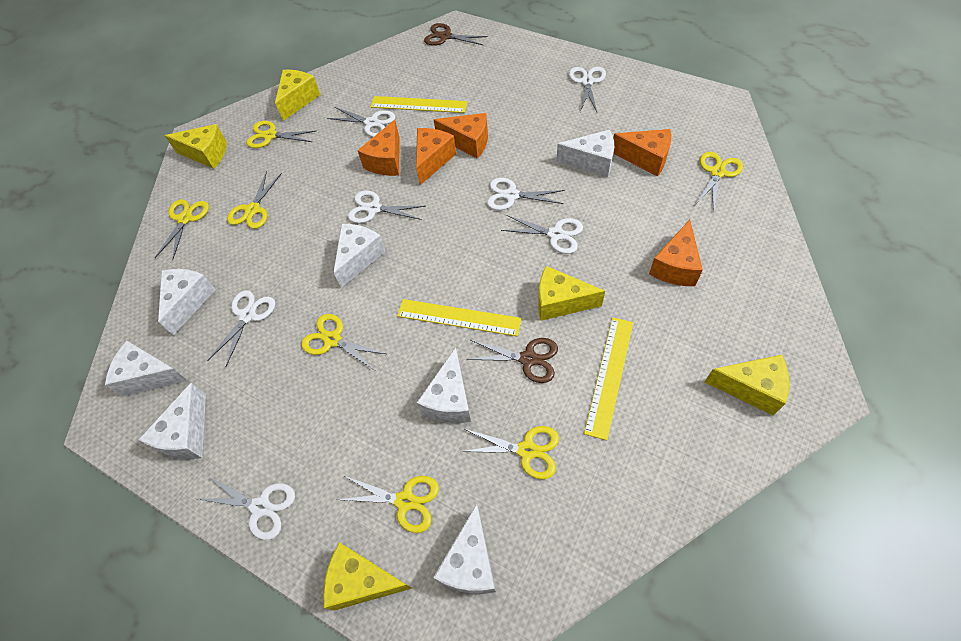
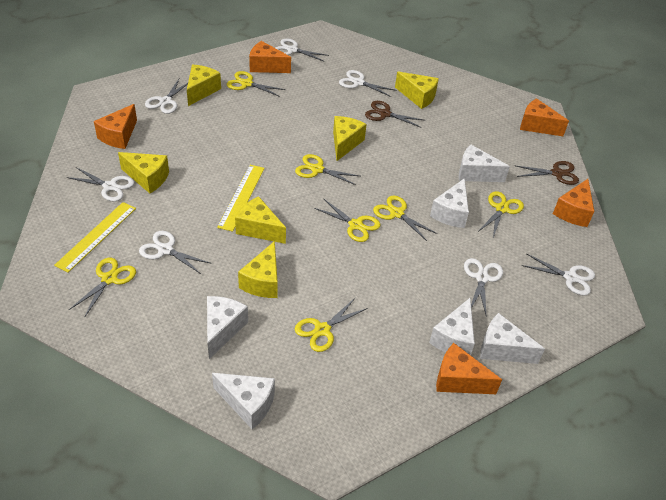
white cheese: 7 -> 6
yellow cheese: 5 -> 6
yellow ruler: 3 -> 2

